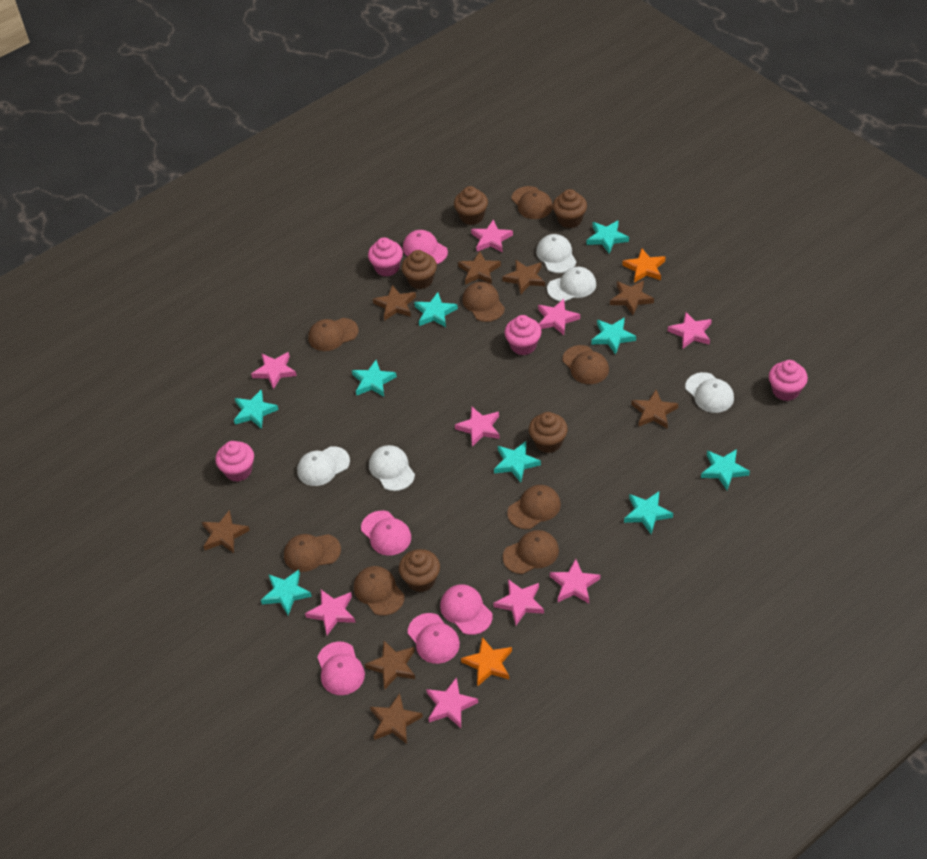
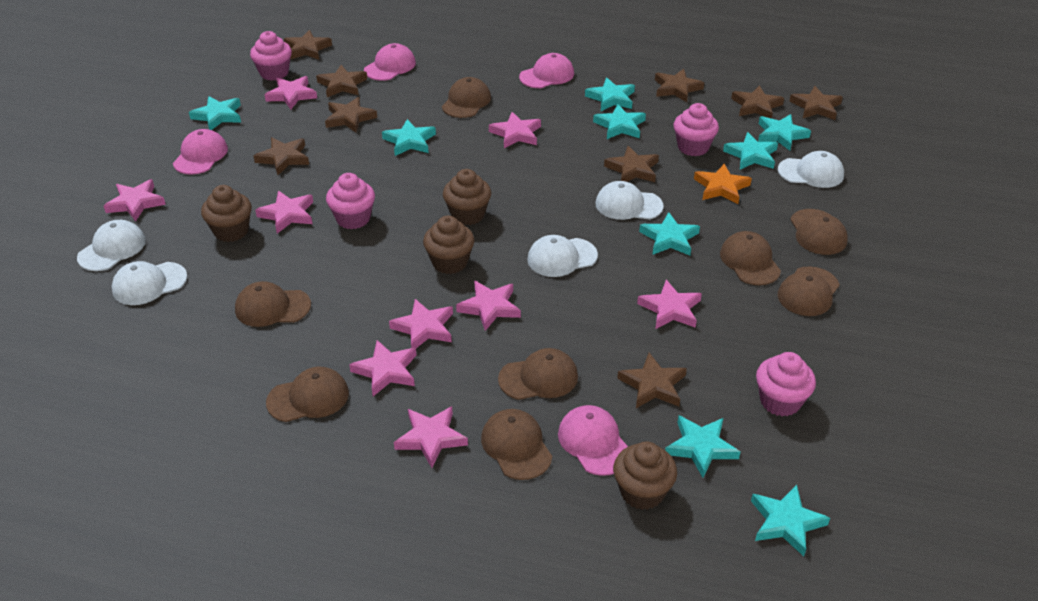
brown cupcake: 5 -> 4
brown star: 8 -> 9
orange star: 2 -> 1
pink cap: 5 -> 4

